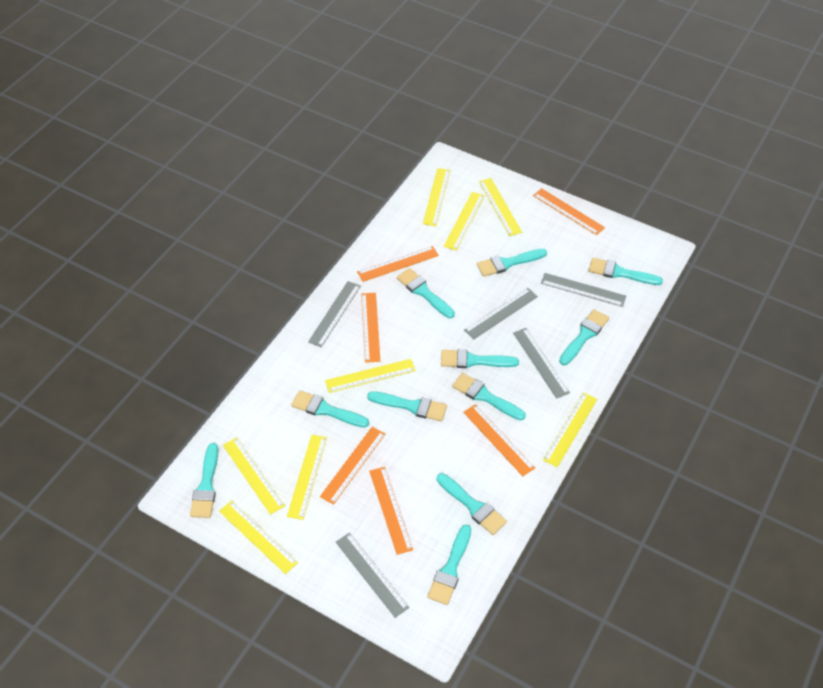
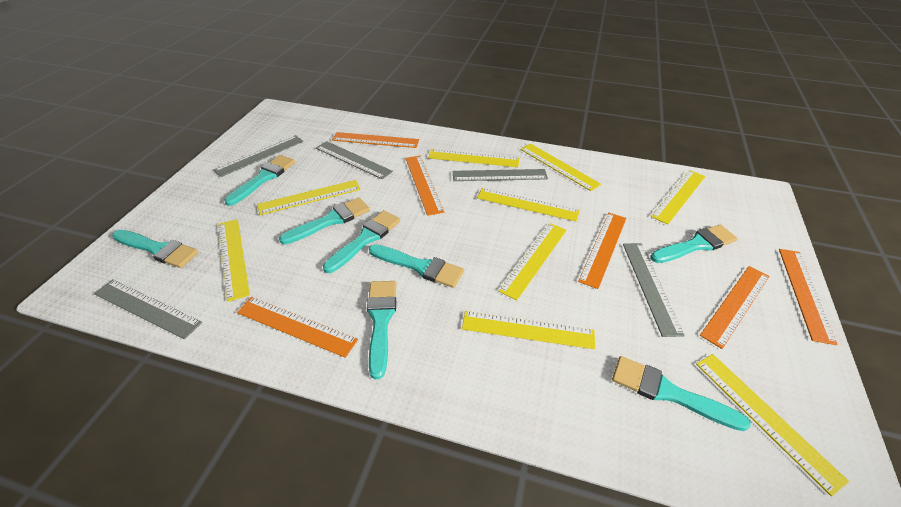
turquoise brush: 11 -> 8
yellow ruler: 8 -> 9

